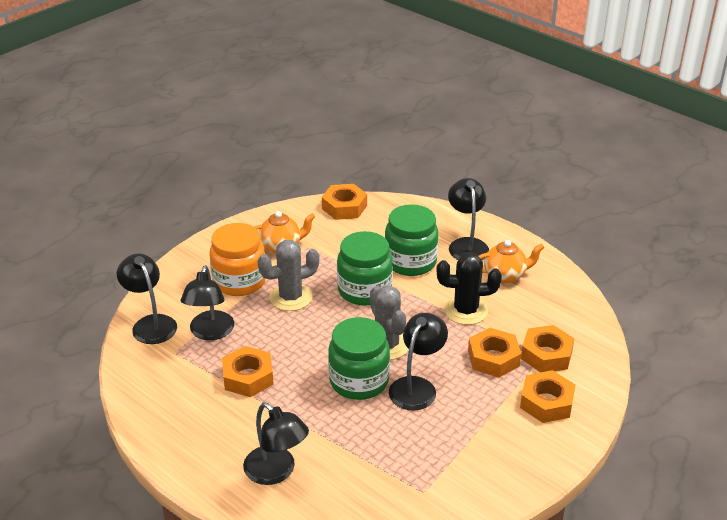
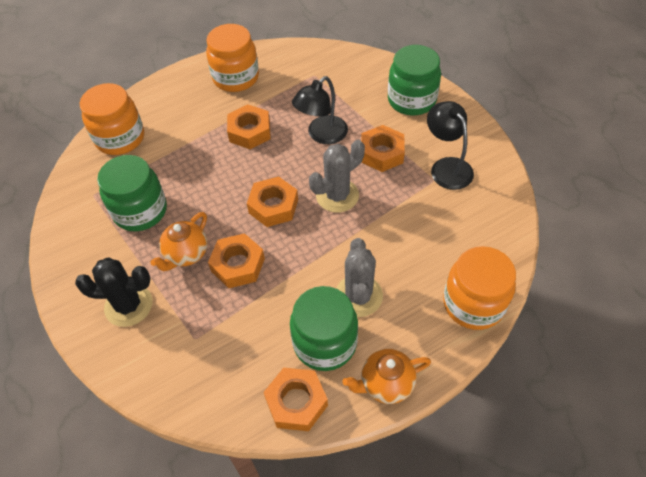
black lamp: 5 -> 2
orange jar: 1 -> 3

